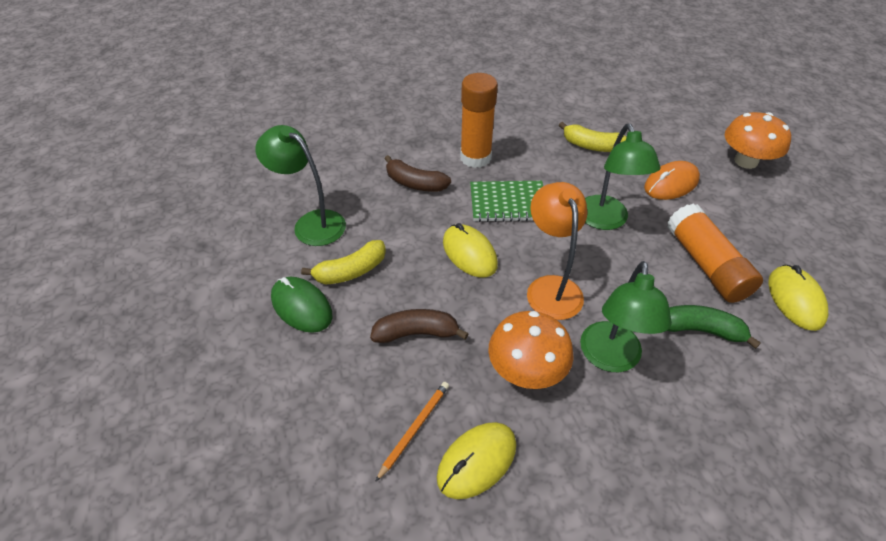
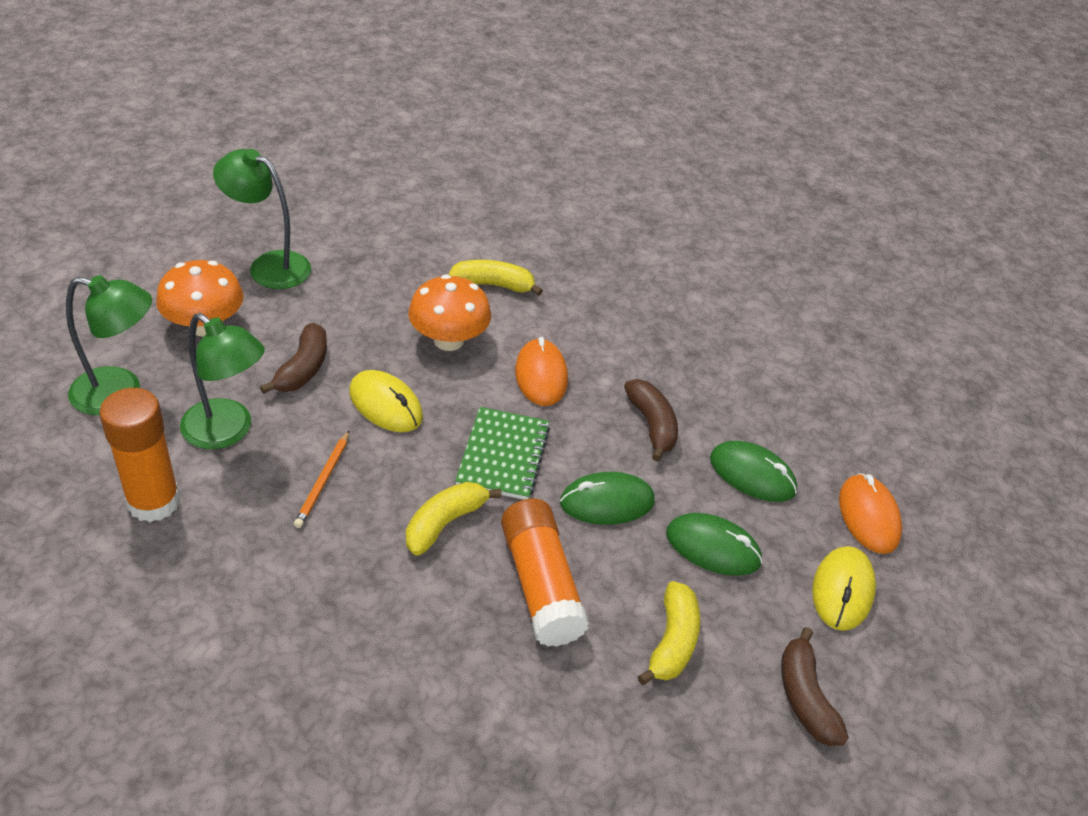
brown banana: 2 -> 3
green banana: 1 -> 0
green mouse: 1 -> 3
orange lamp: 1 -> 0
orange mouse: 1 -> 2
yellow banana: 2 -> 3
yellow mouse: 3 -> 2

